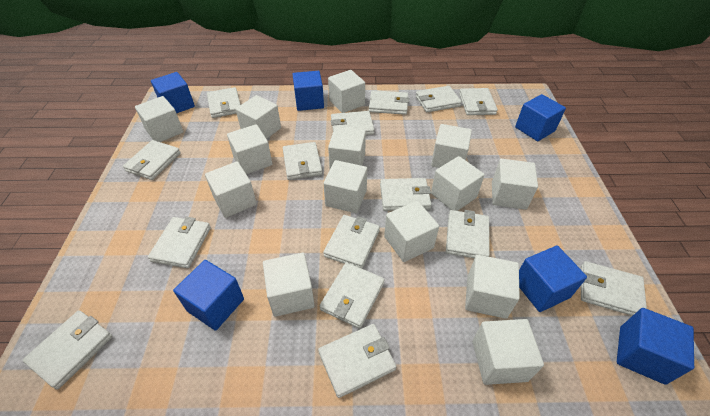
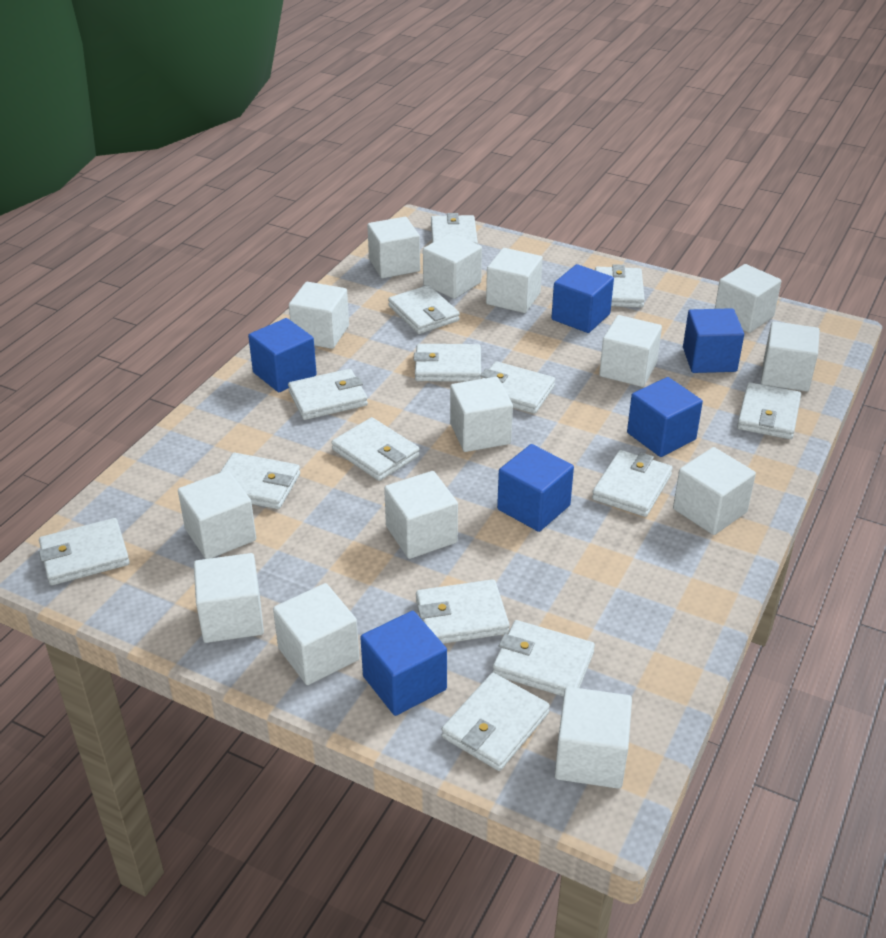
white wallet: 15 -> 14

